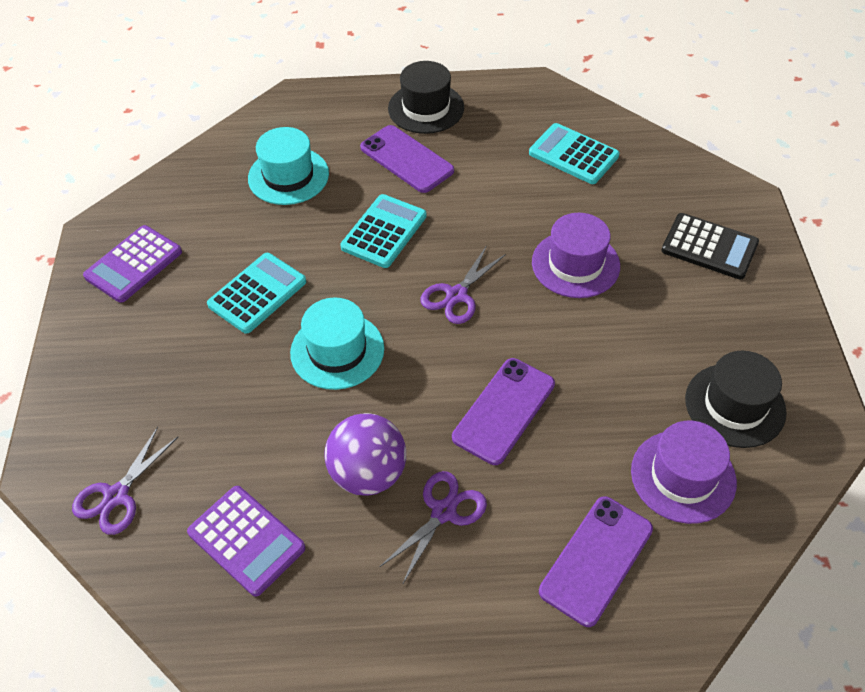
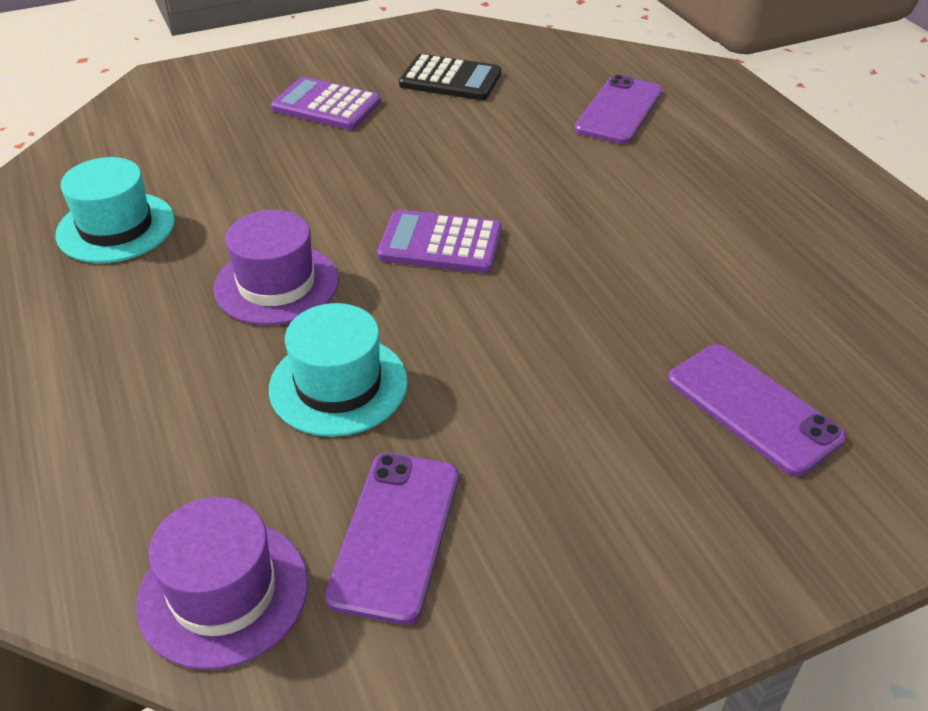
black hat: 2 -> 0
purple ball: 1 -> 0
purple scissors: 3 -> 0
turquoise calculator: 3 -> 0

